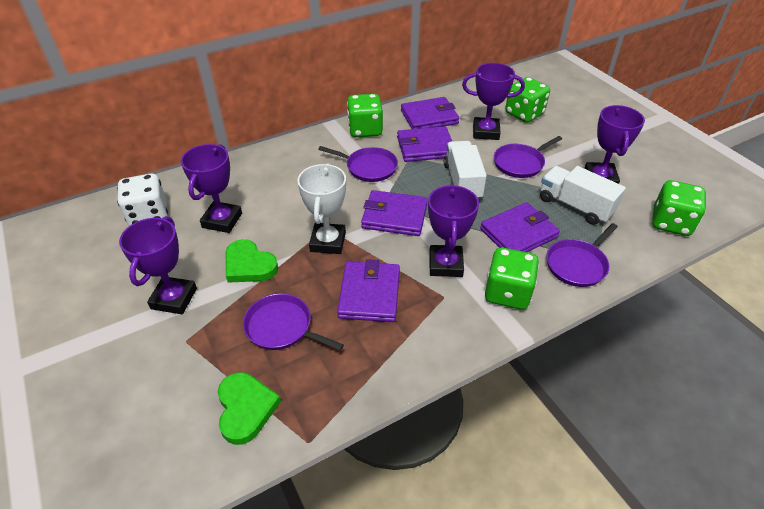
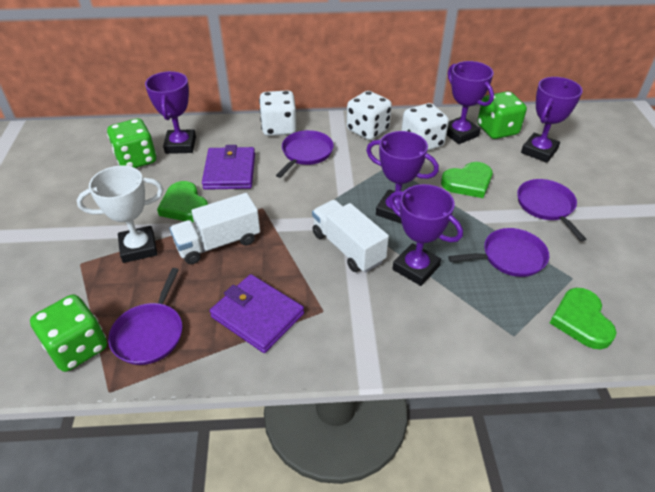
green dice: 4 -> 3
green heart: 2 -> 3
purple wallet: 5 -> 2
white dice: 1 -> 3

